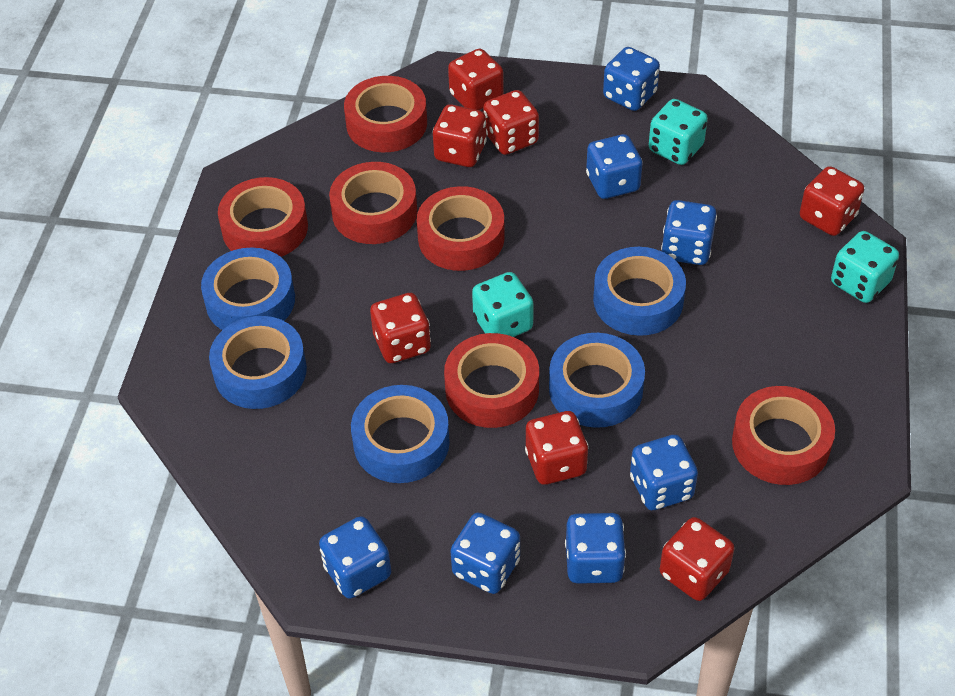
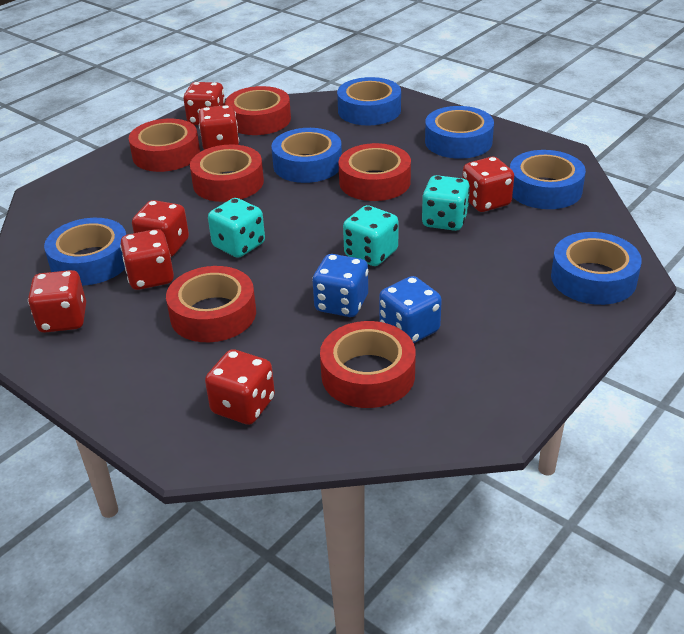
blue dice: 7 -> 2
blue tape: 5 -> 6

